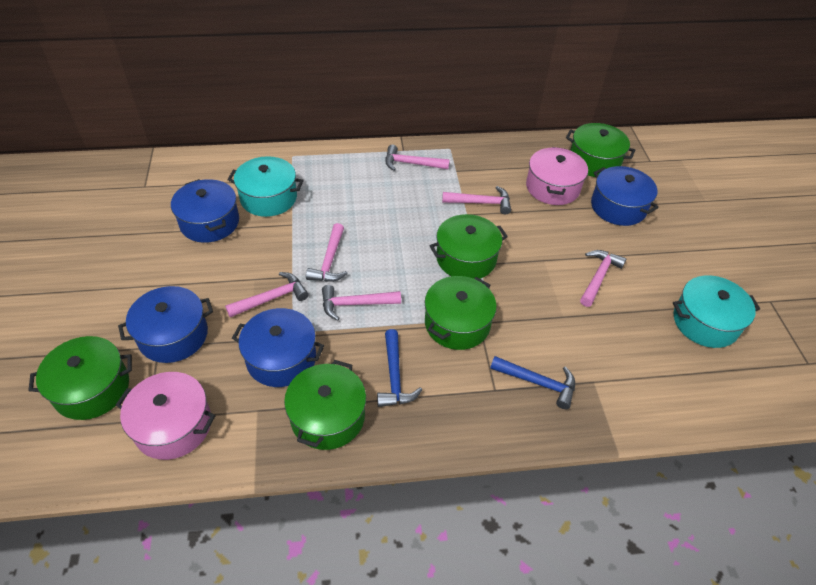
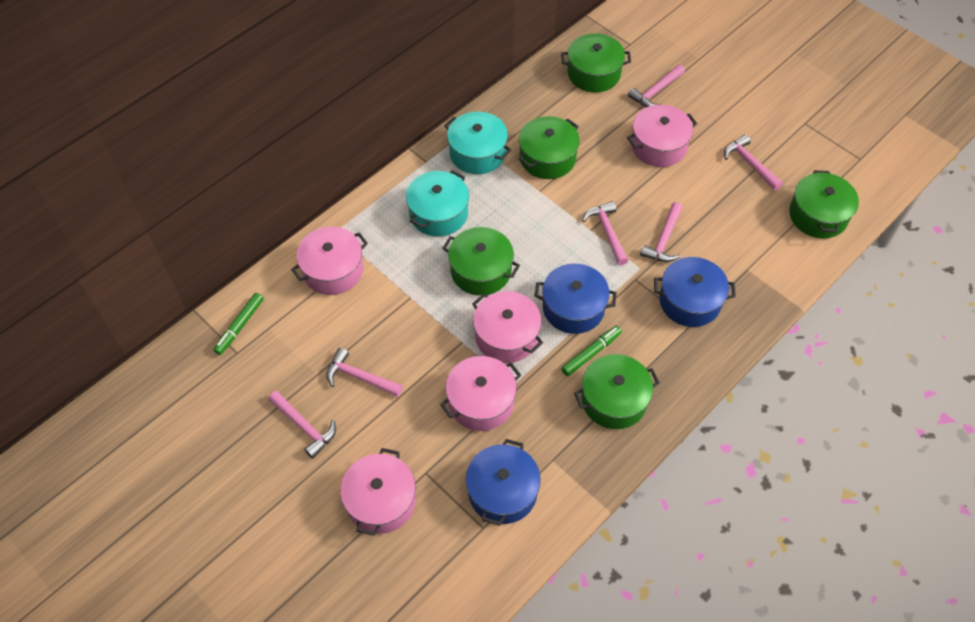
blue hammer: 2 -> 0
blue pot: 4 -> 3
green marker: 0 -> 2
pink pot: 2 -> 5

